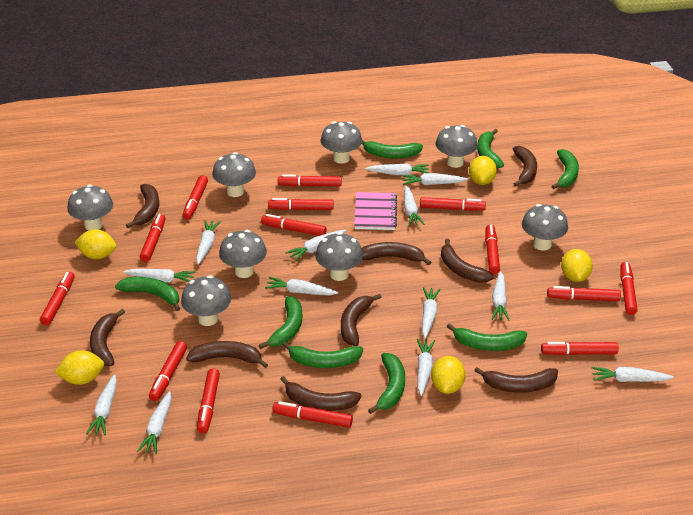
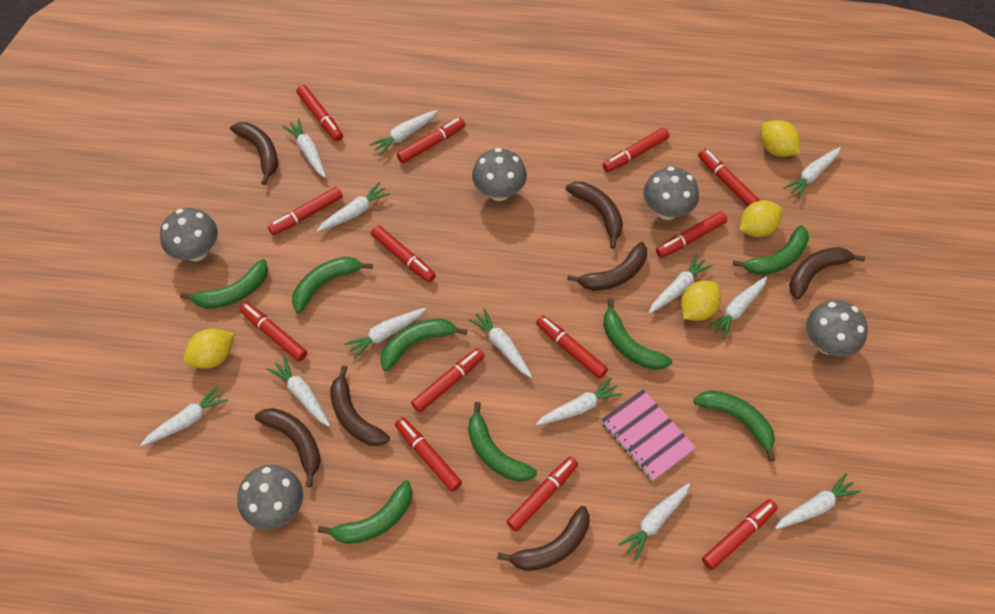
brown banana: 9 -> 7
grey mushroom: 8 -> 5
red marker: 14 -> 13
yellow lemon: 5 -> 4

